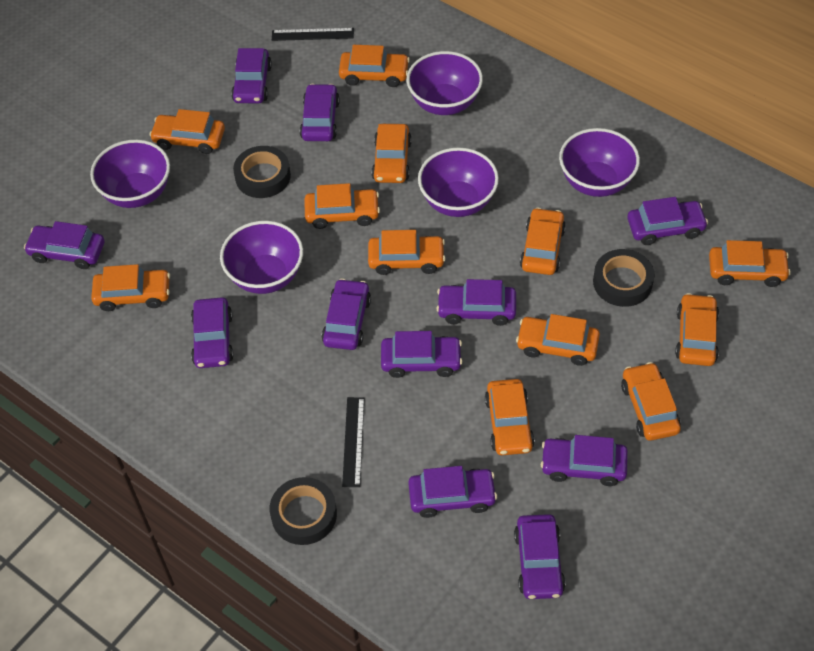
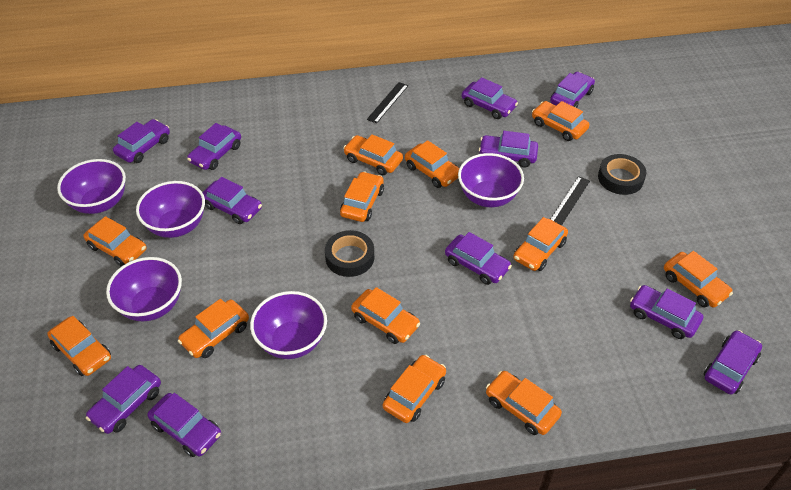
black tape: 3 -> 2

